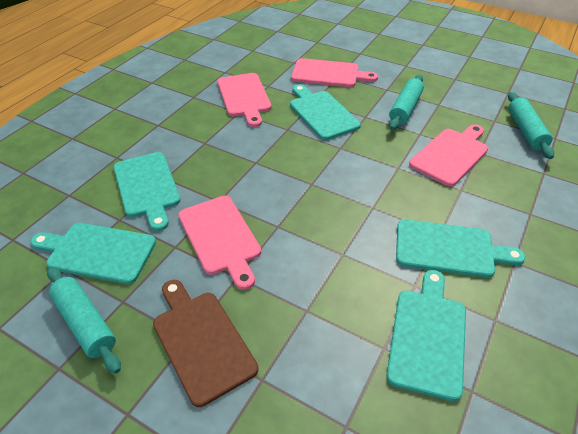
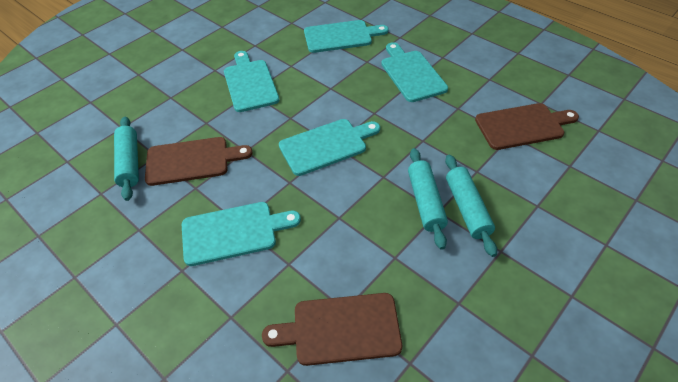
brown cutting board: 1 -> 3
pink cutting board: 4 -> 0

